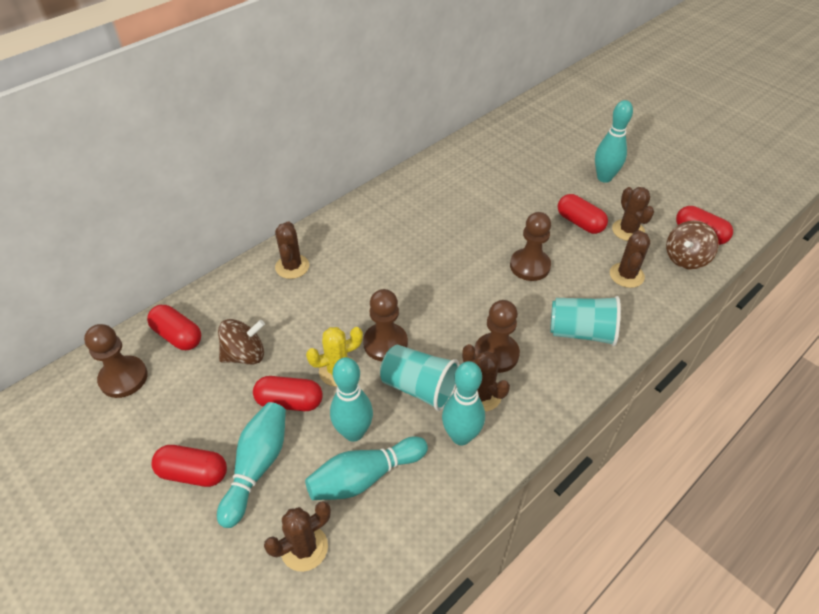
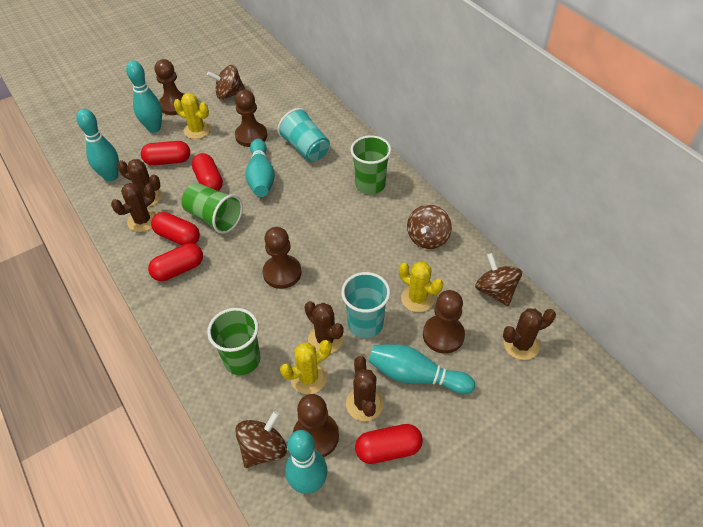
brown pawn: 4 -> 5
brown spinning top: 2 -> 4
green cup: 0 -> 3
yellow cactus: 1 -> 3

